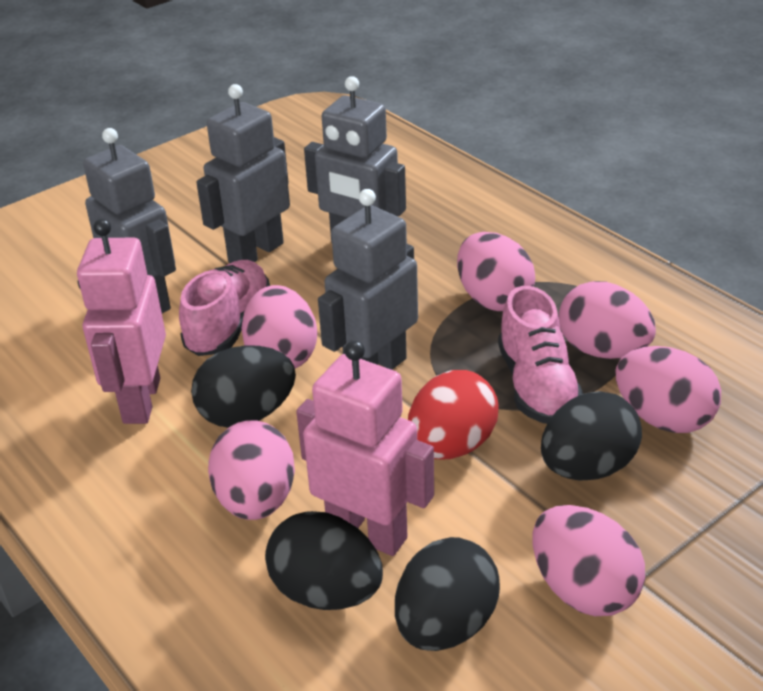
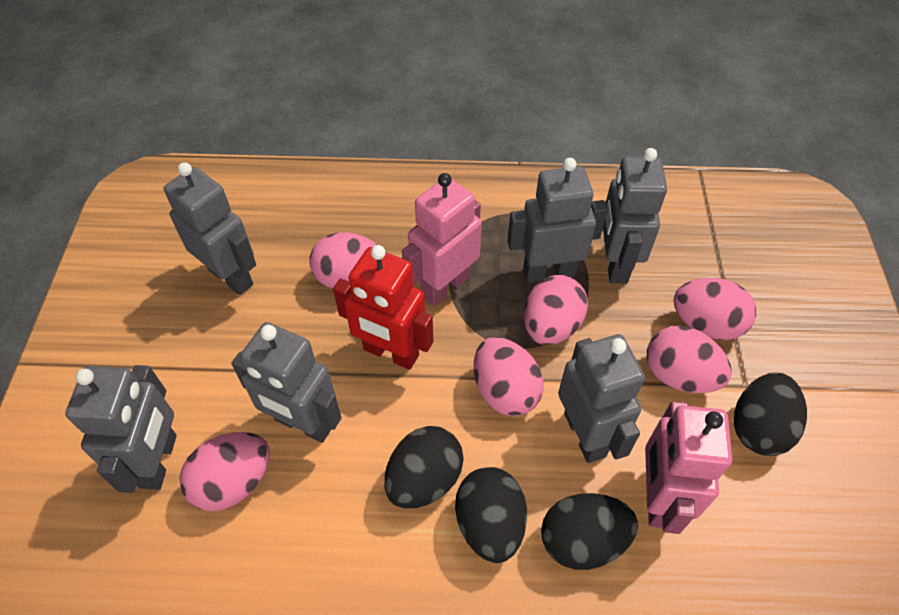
grey robot: 4 -> 6
pink shoe: 2 -> 0
red egg: 1 -> 0
red robot: 0 -> 1

